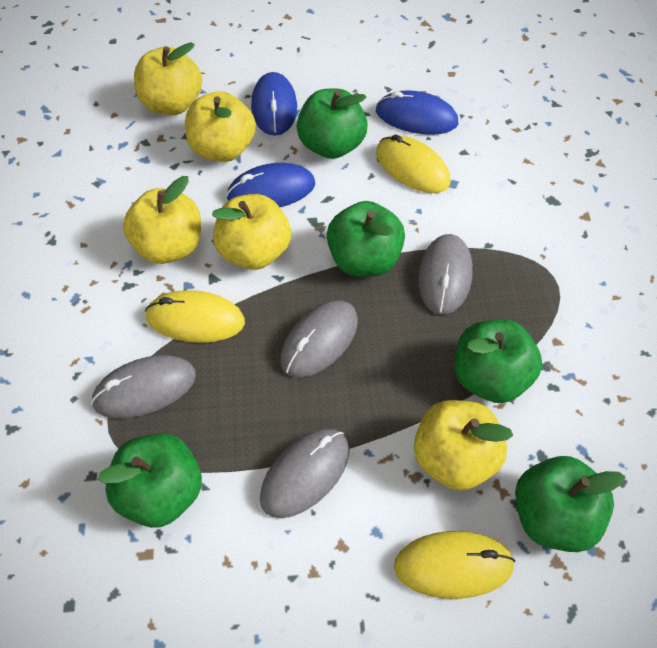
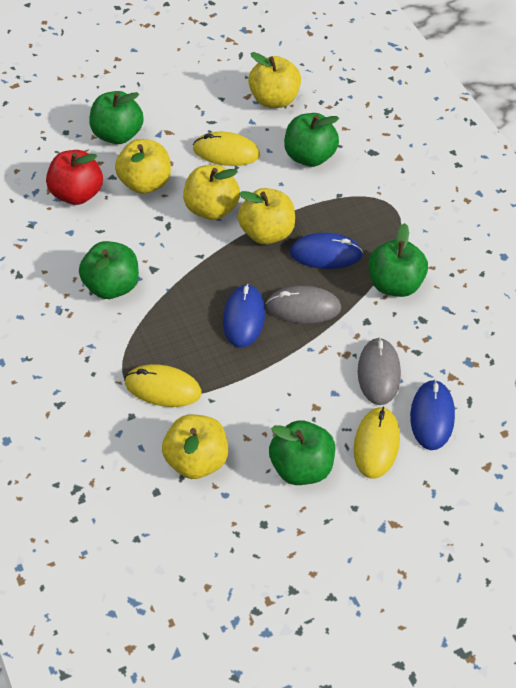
grey mouse: 4 -> 2
red apple: 0 -> 1

